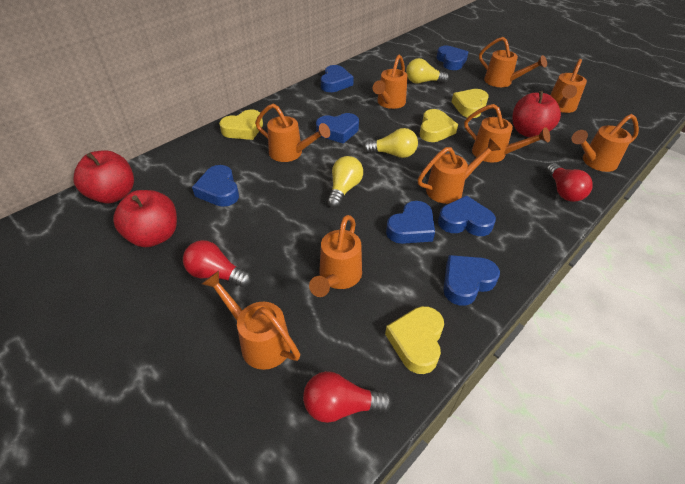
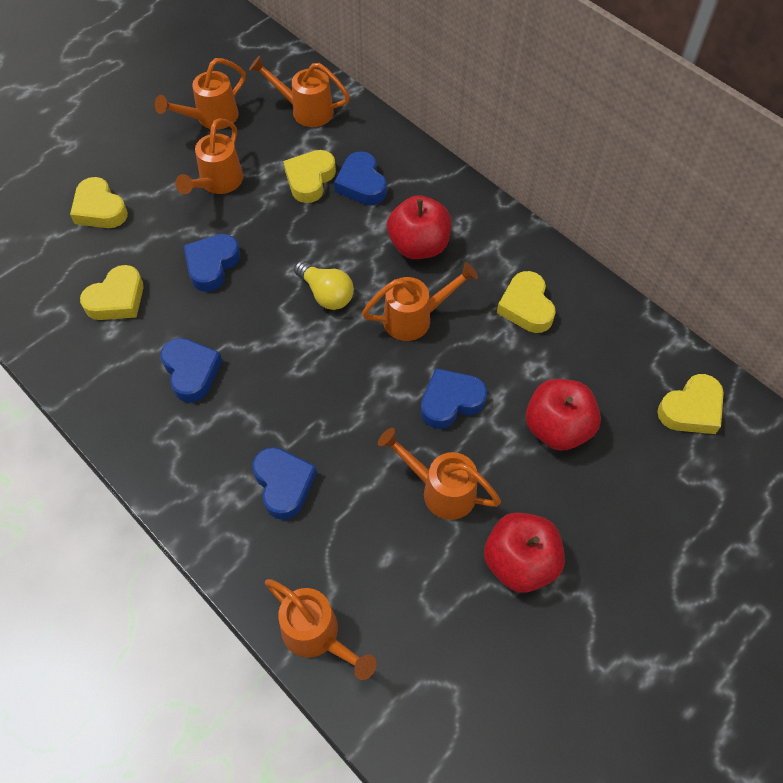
blue heart: 7 -> 5
orange watering can: 9 -> 6
red light bulb: 3 -> 0
yellow heart: 4 -> 5
yellow light bulb: 3 -> 1

